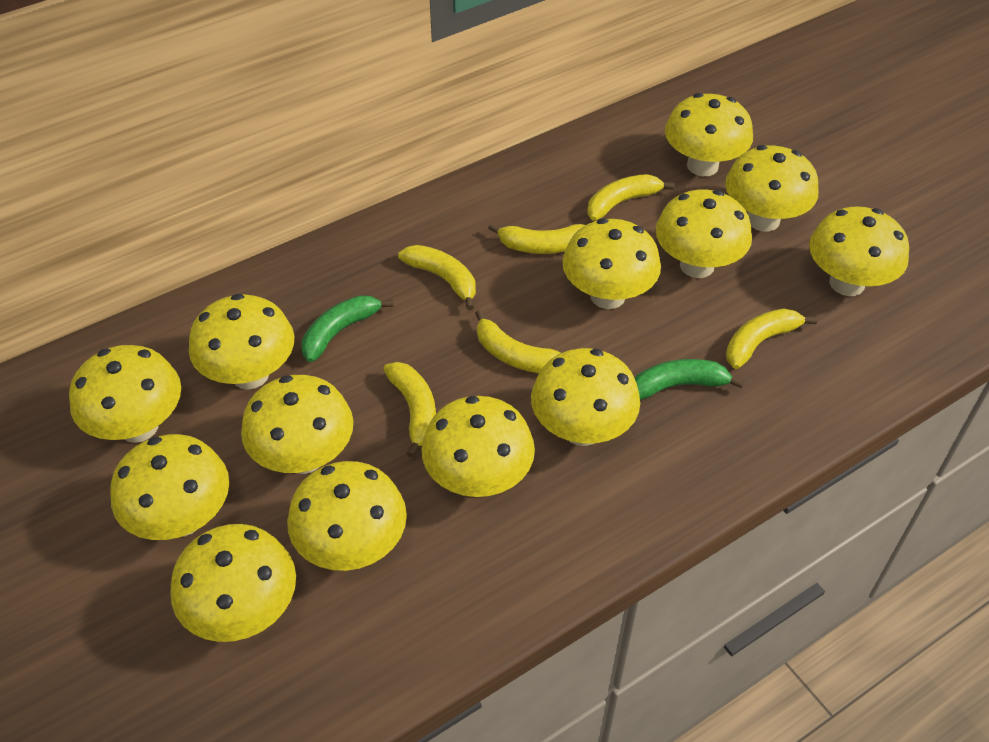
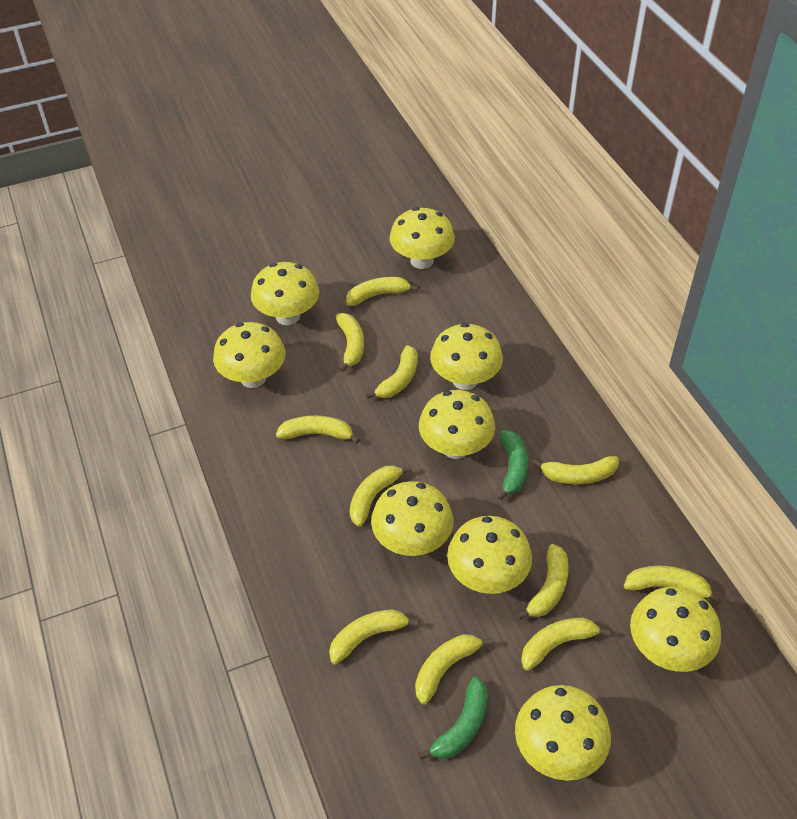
yellow banana: 6 -> 11
yellow mushroom: 13 -> 9

